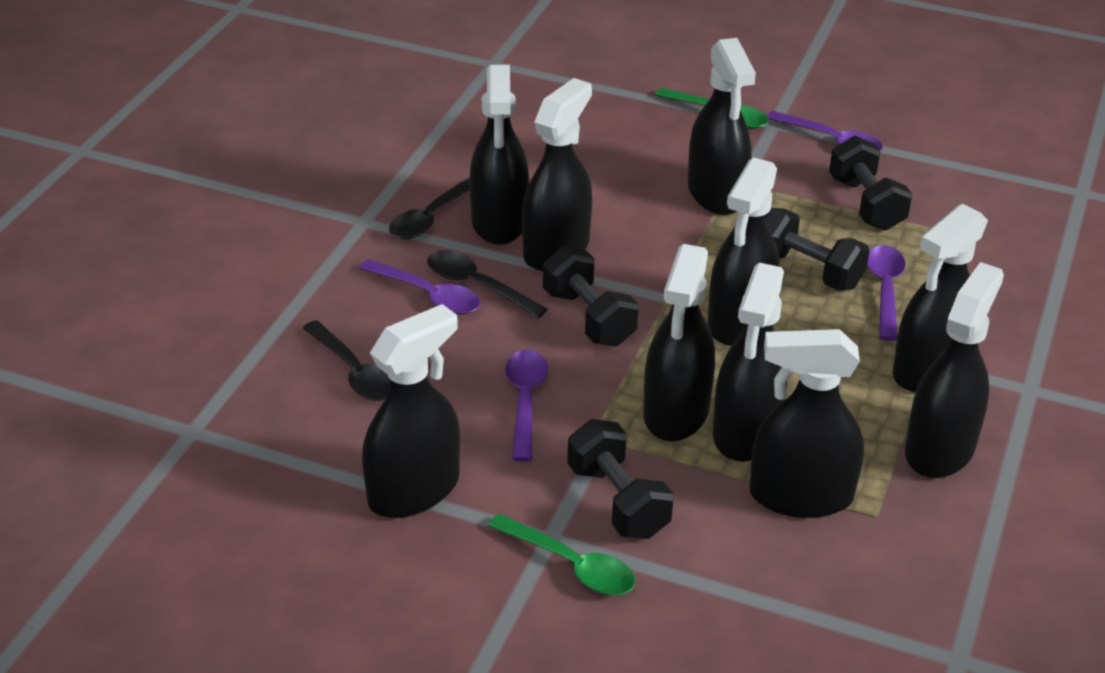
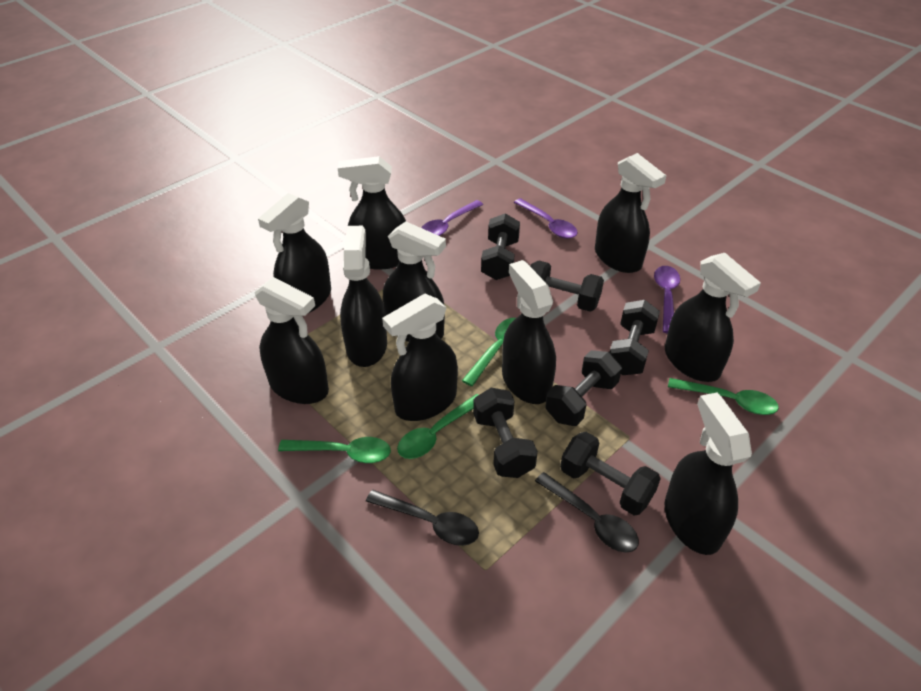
black dumbbell: 4 -> 6
black spoon: 3 -> 2
green spoon: 2 -> 4
purple spoon: 4 -> 3

